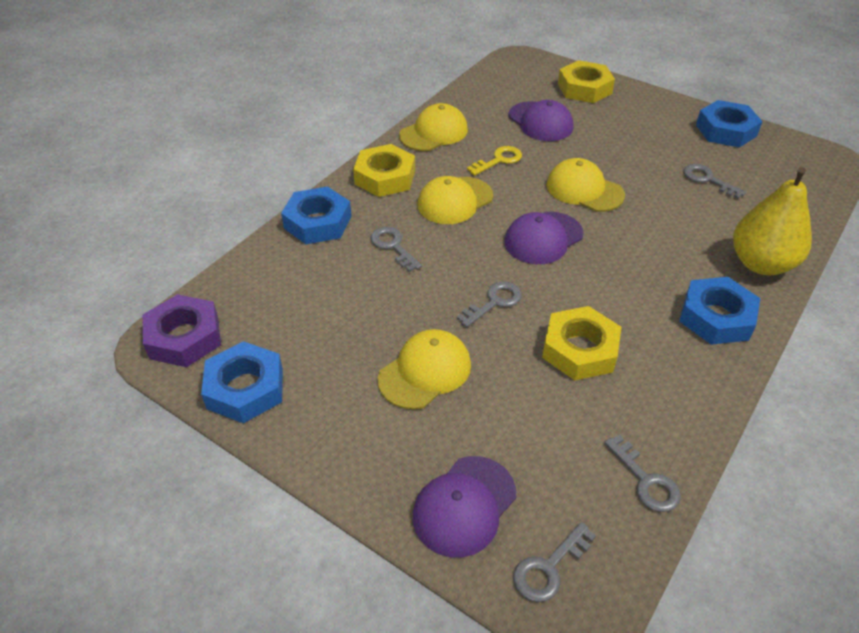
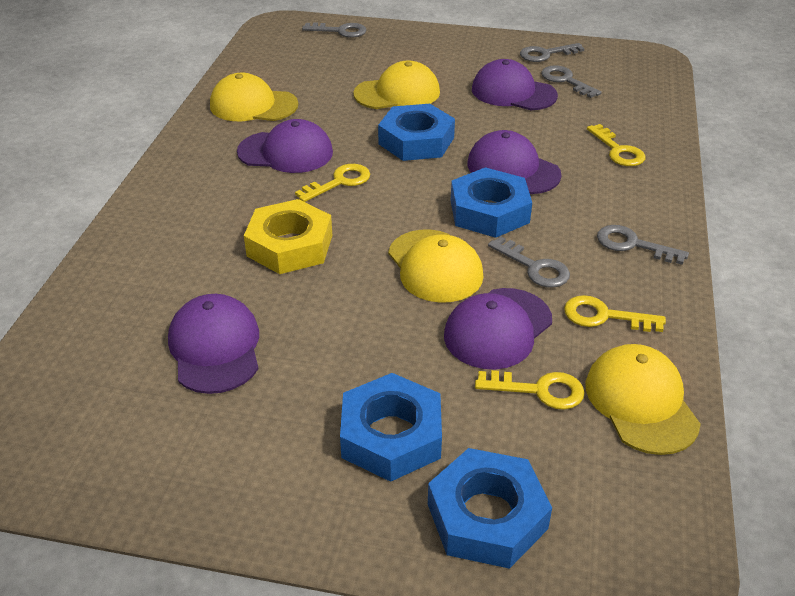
purple cap: 3 -> 5
purple nut: 1 -> 0
yellow key: 1 -> 4
yellow nut: 3 -> 1
yellow pear: 1 -> 0

